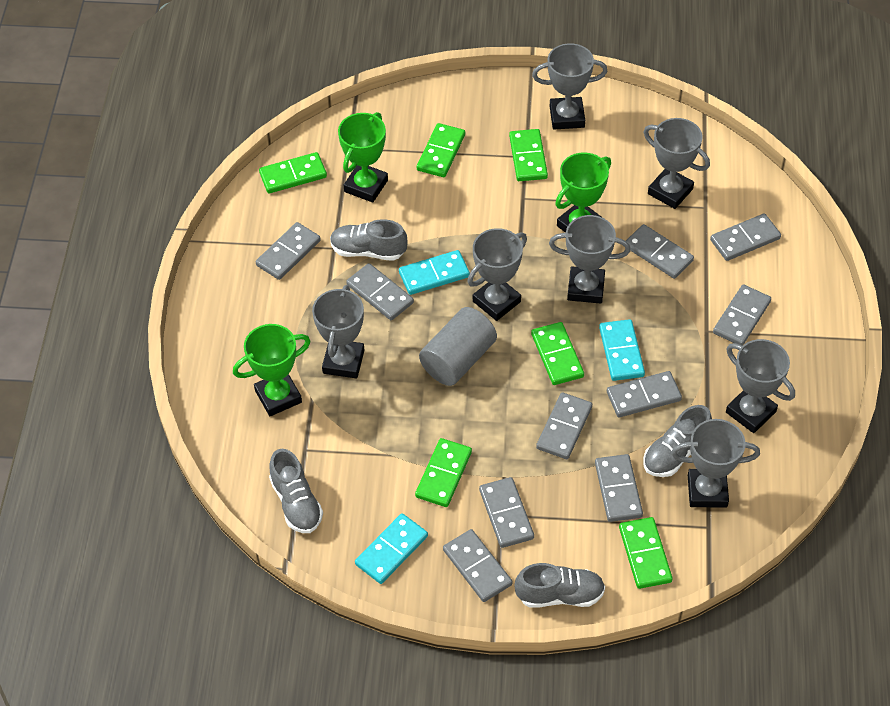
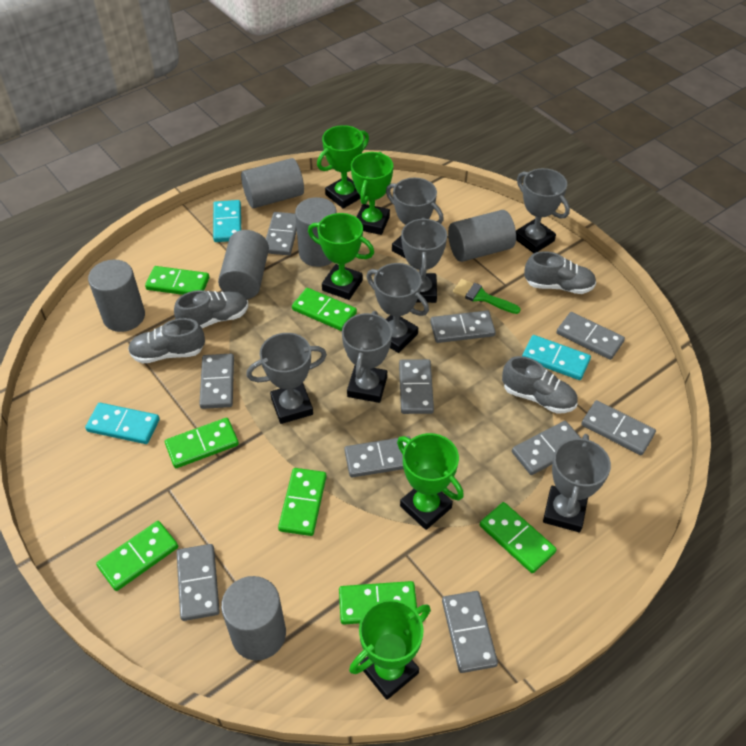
green brush: 0 -> 1
green domino: 6 -> 7
green trophy: 3 -> 5
grey cylinder: 1 -> 6

